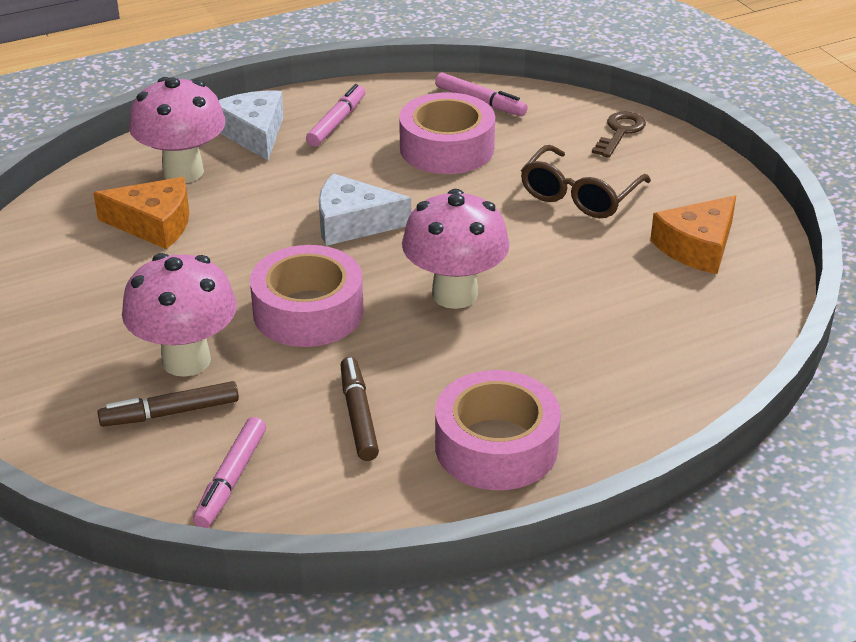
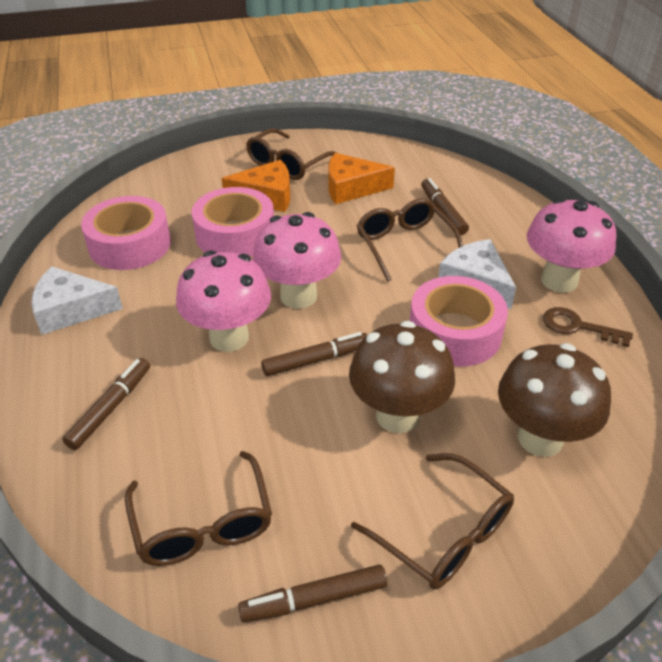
brown glasses: 1 -> 4
brown marker: 2 -> 4
brown mushroom: 0 -> 2
pink marker: 3 -> 0

